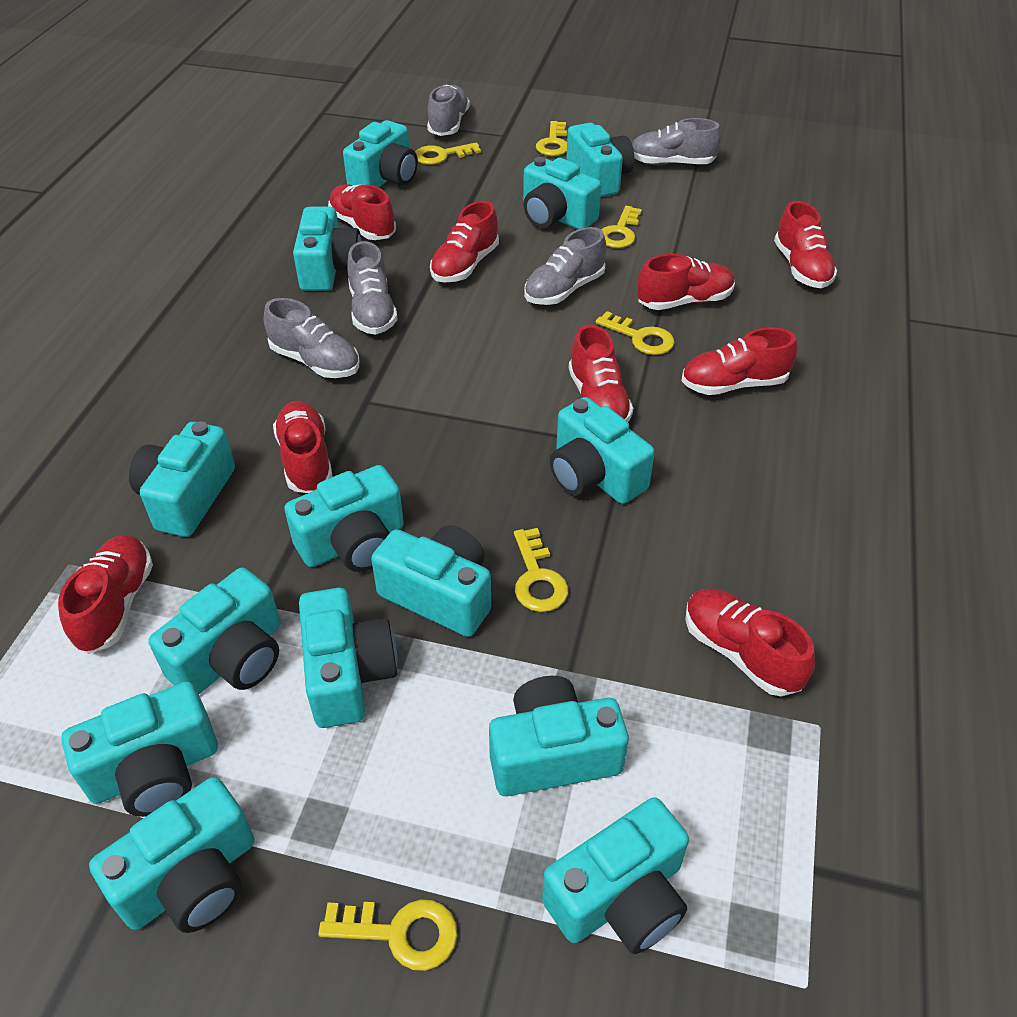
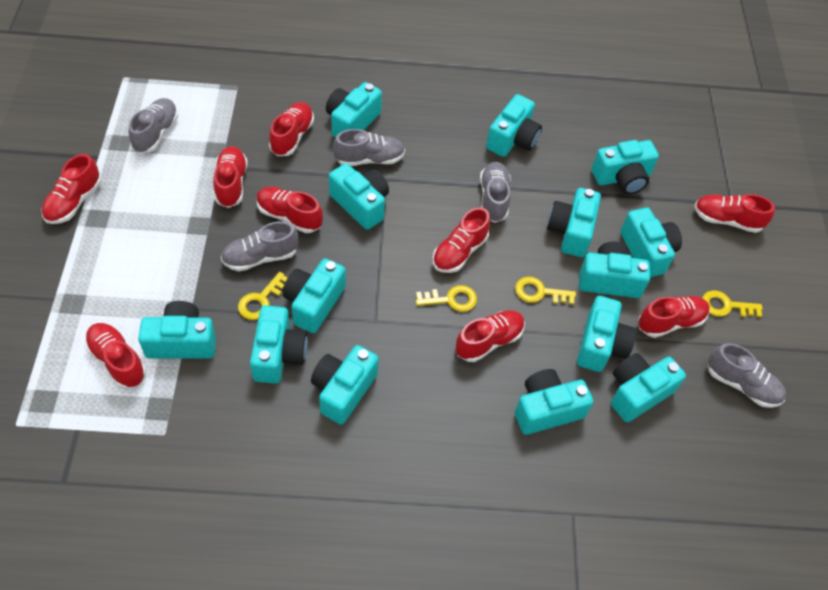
yellow key: 6 -> 4

